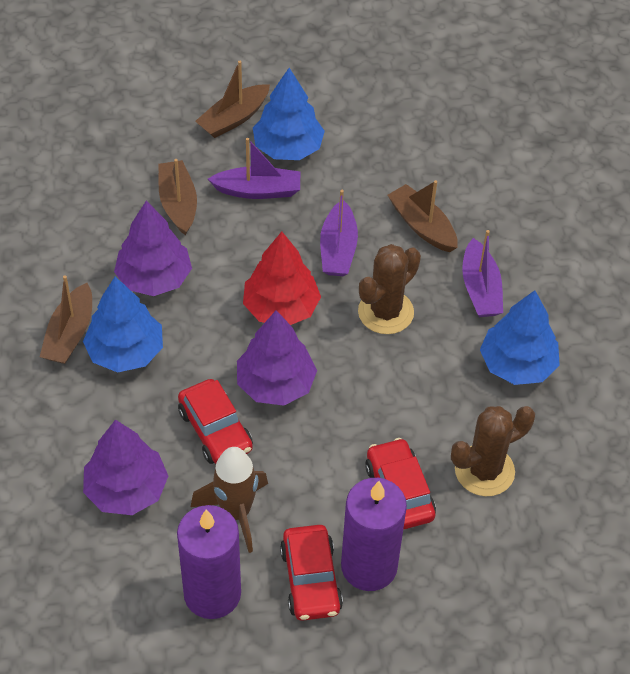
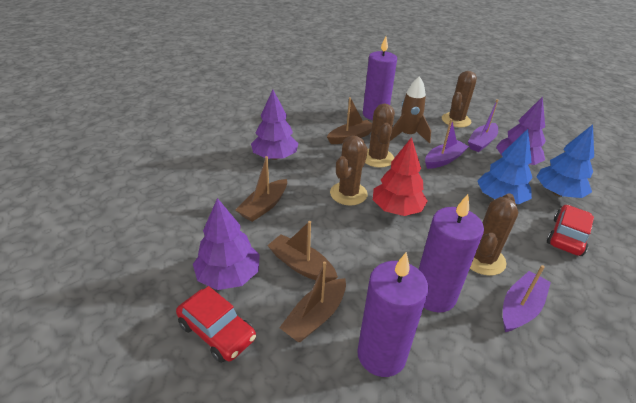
blue tree: 3 -> 2
brown cactus: 2 -> 4
purple candle: 2 -> 3
red car: 3 -> 2

